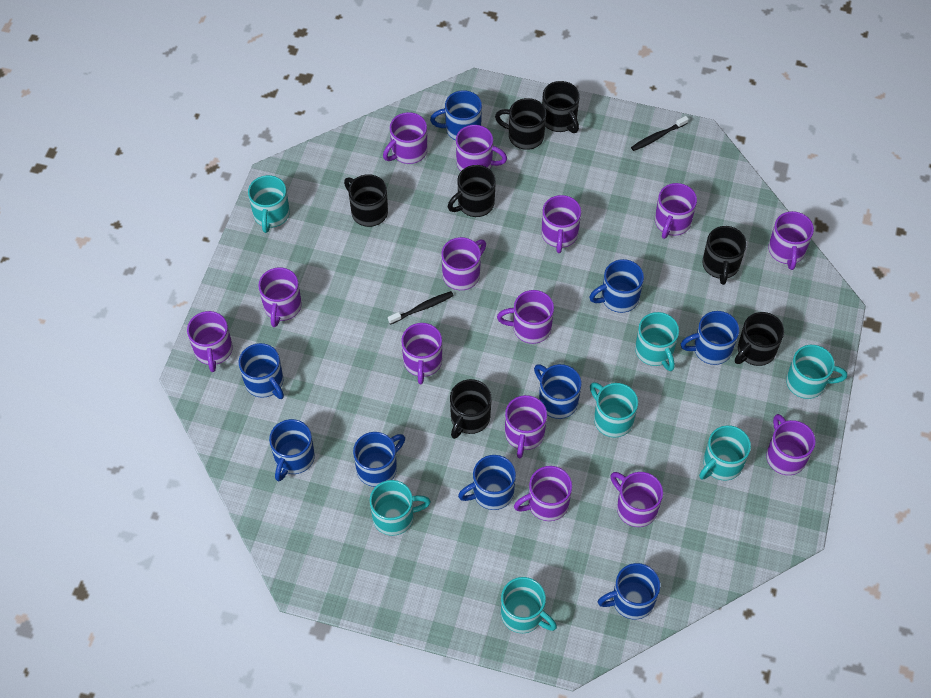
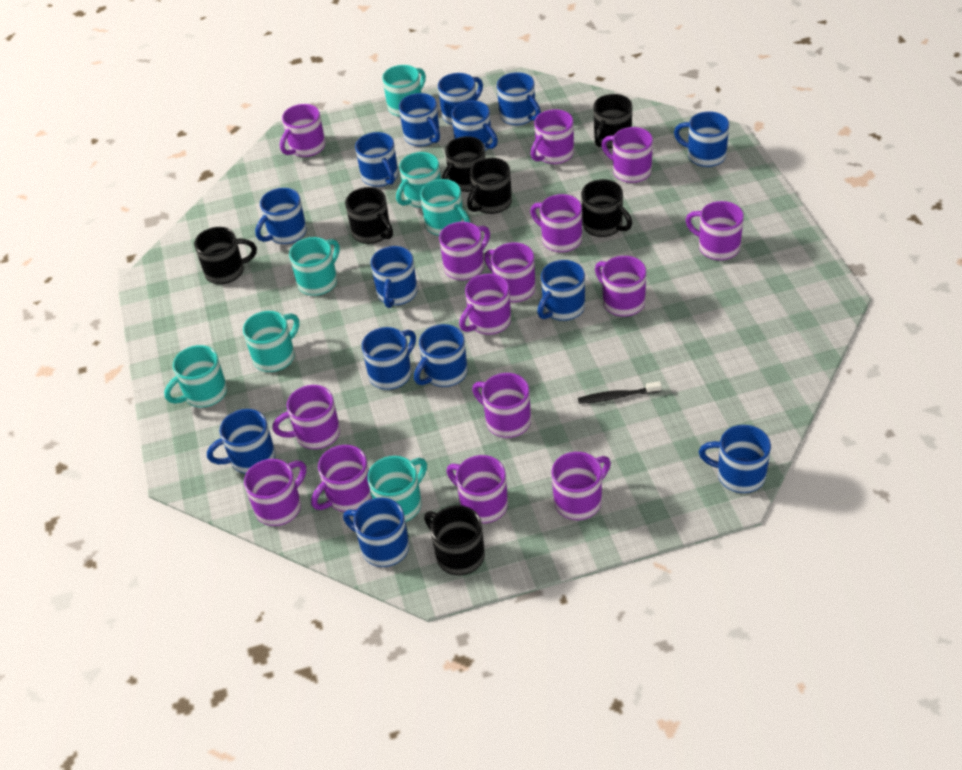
black toothbrush: 2 -> 1
blue mug: 9 -> 14
purple mug: 14 -> 15

